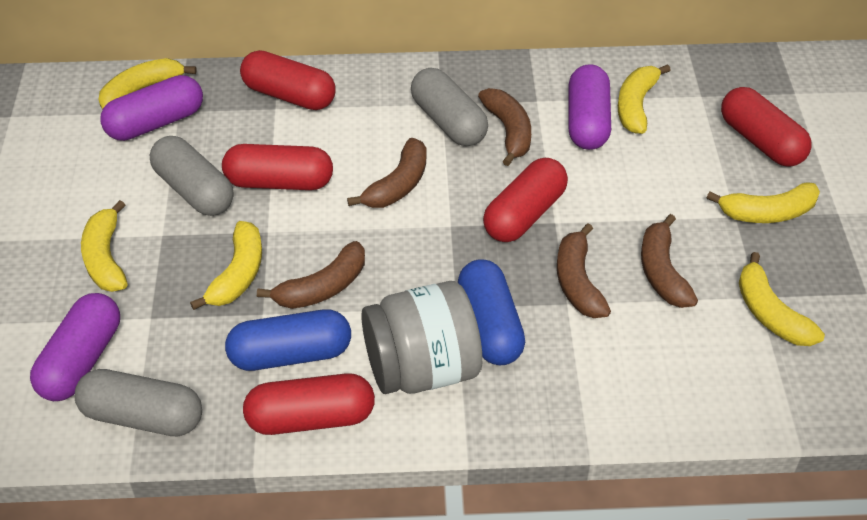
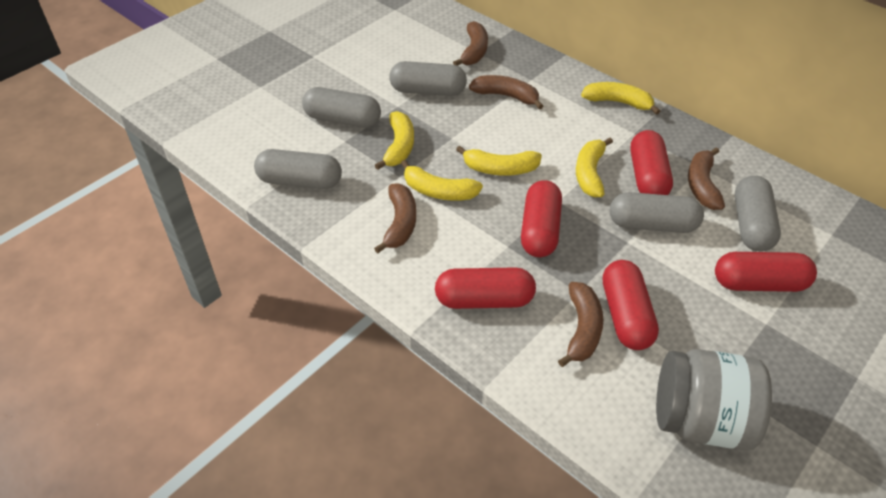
blue capsule: 2 -> 0
grey capsule: 3 -> 5
purple capsule: 3 -> 0
yellow banana: 6 -> 5

